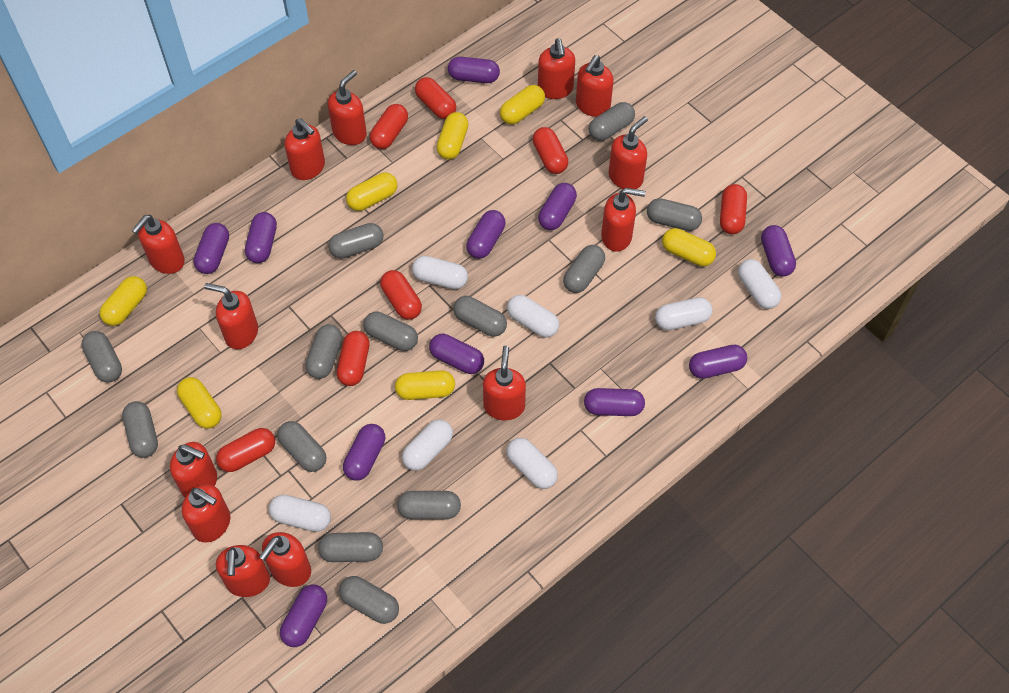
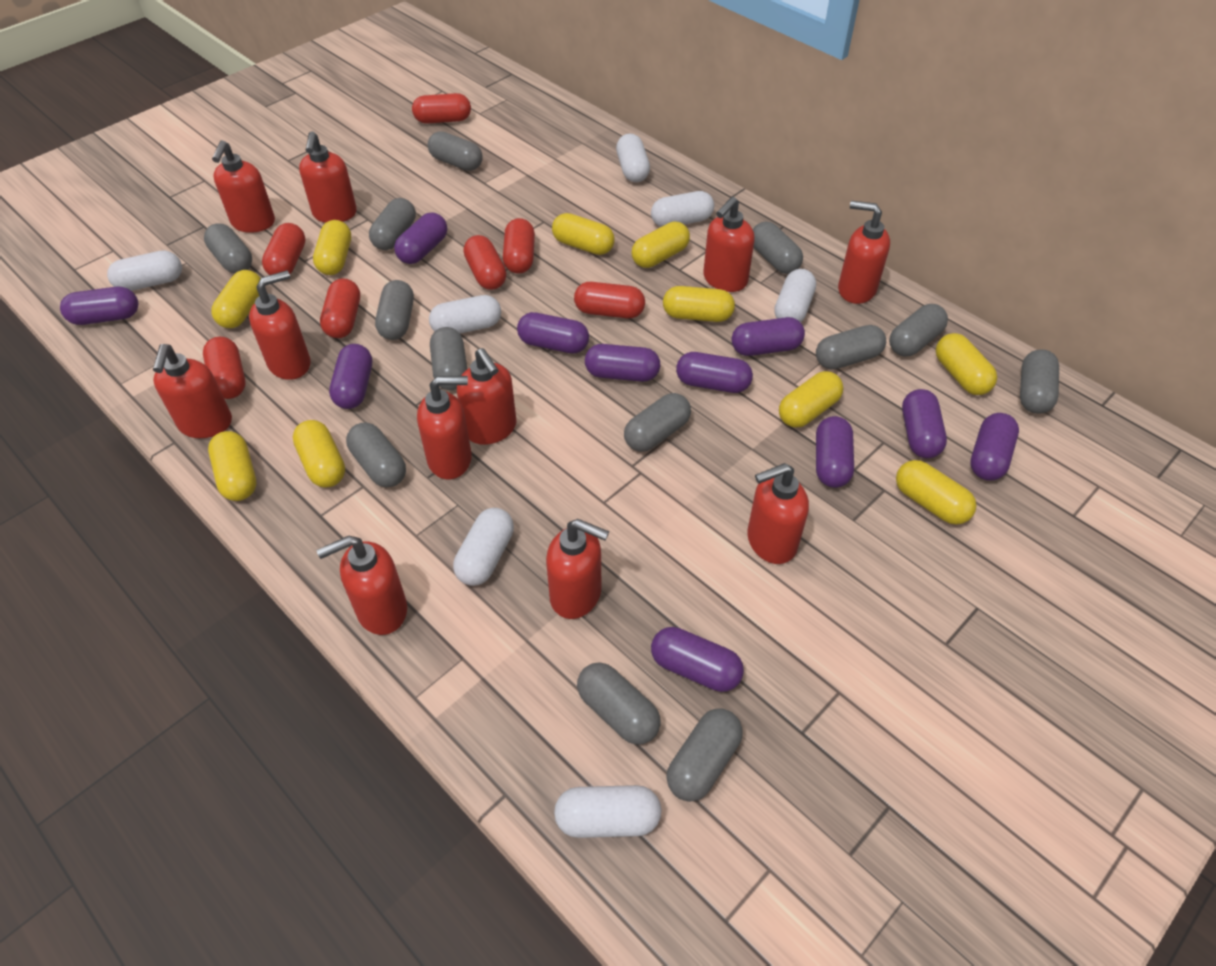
red soap dispenser: 13 -> 11
yellow capsule: 7 -> 10

